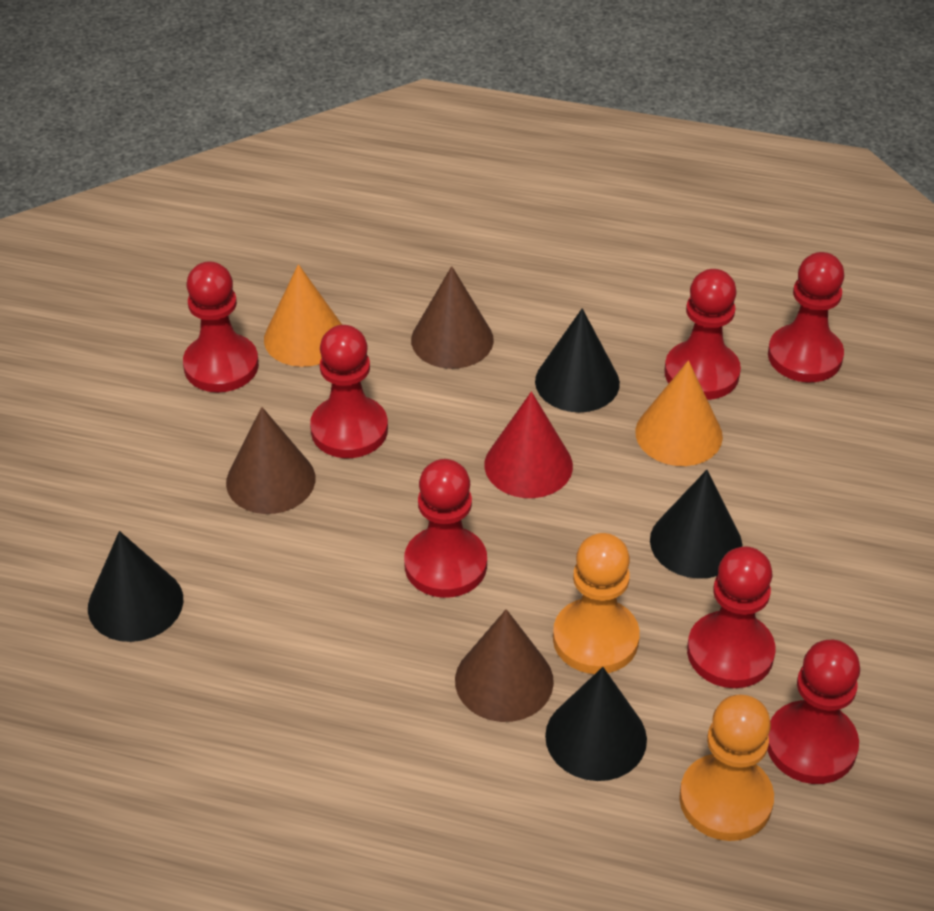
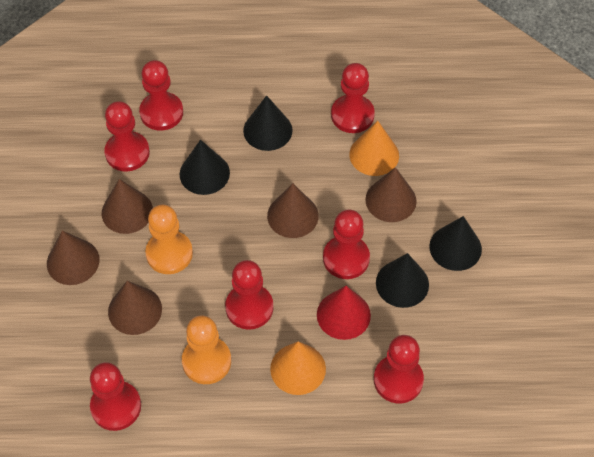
brown cone: 3 -> 5

